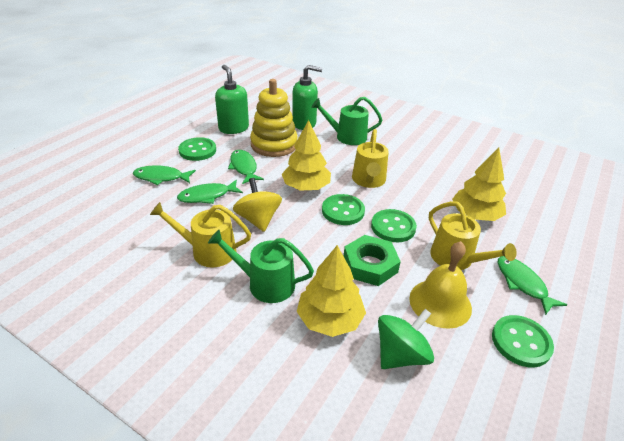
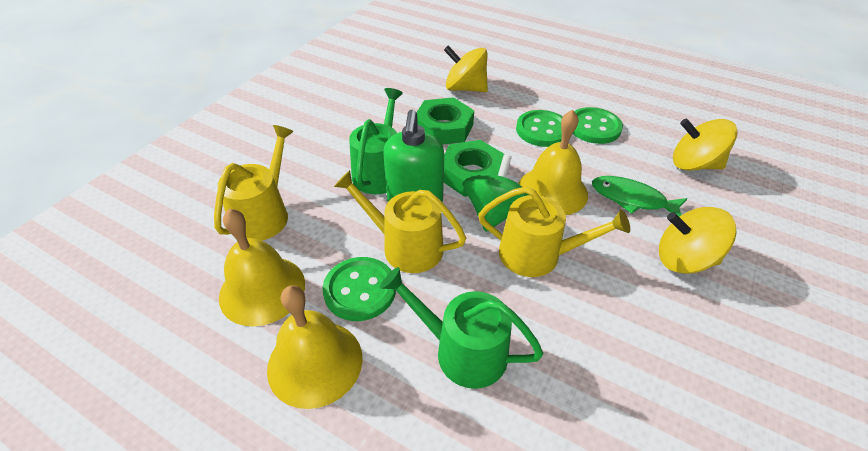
green button: 4 -> 3
green fish: 4 -> 1
green nut: 1 -> 2
green soap dispenser: 2 -> 1
yellow bell: 1 -> 3
yellow spinning top: 1 -> 3
yellow stacking toy: 1 -> 0
yellow tree: 3 -> 0

